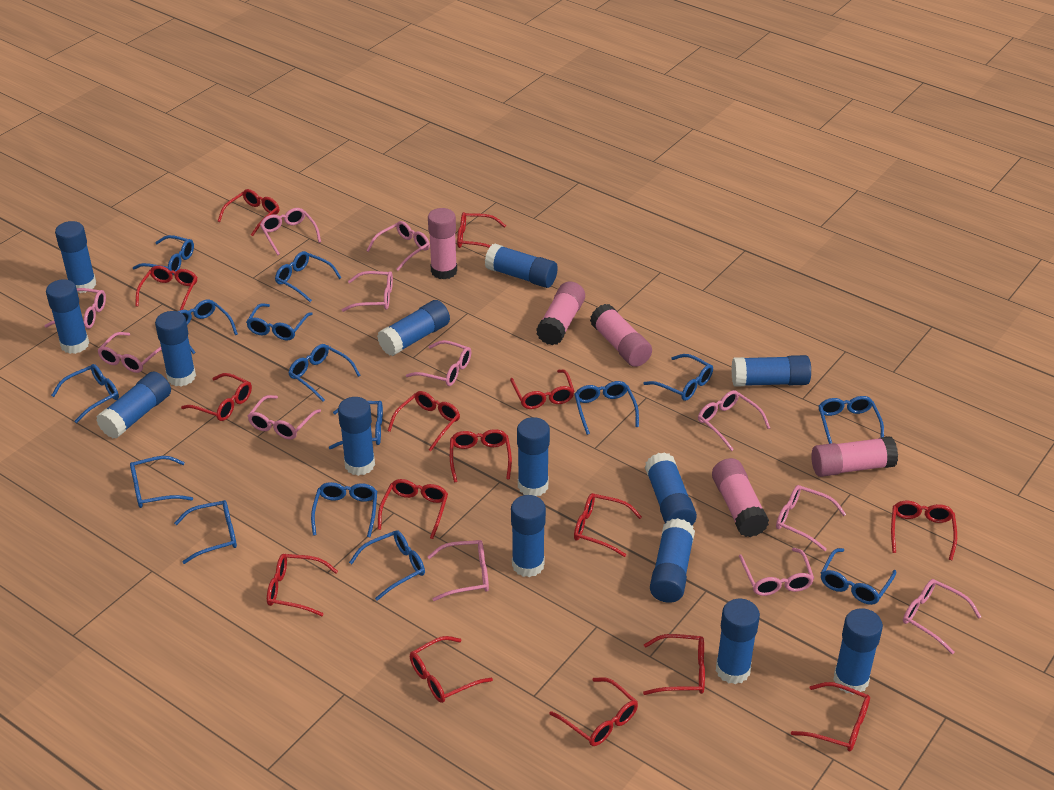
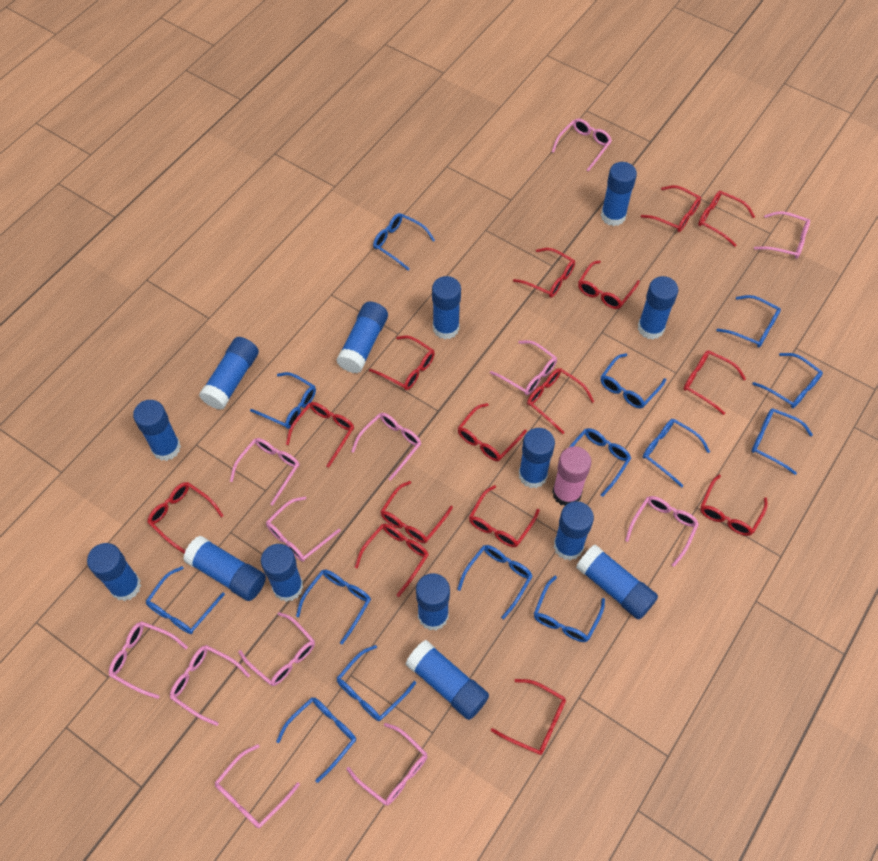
blue glasses: 15 -> 14
pink glue stick: 5 -> 1

